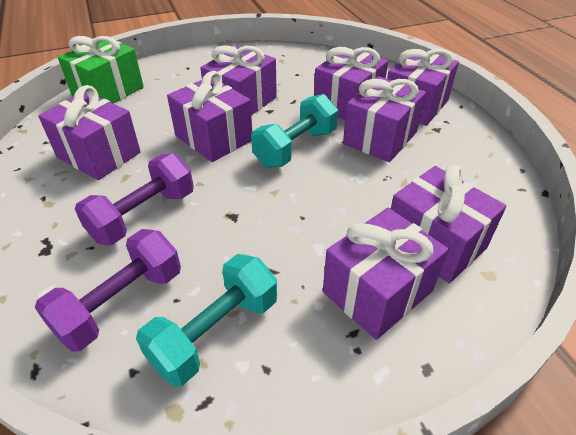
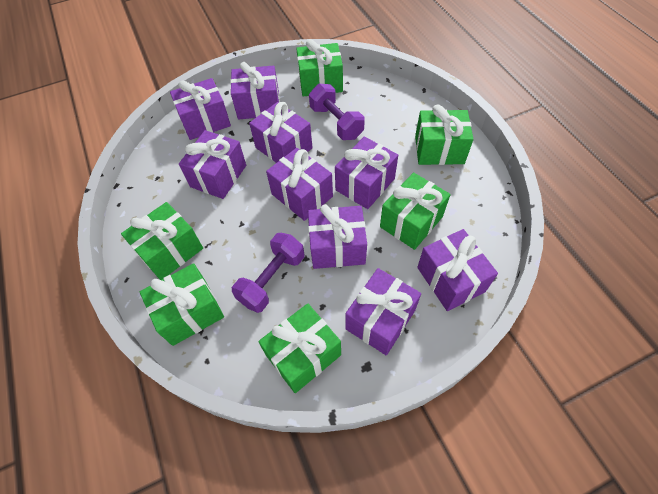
green gift: 1 -> 6
purple gift: 8 -> 9
turquoise dumbbell: 2 -> 0

